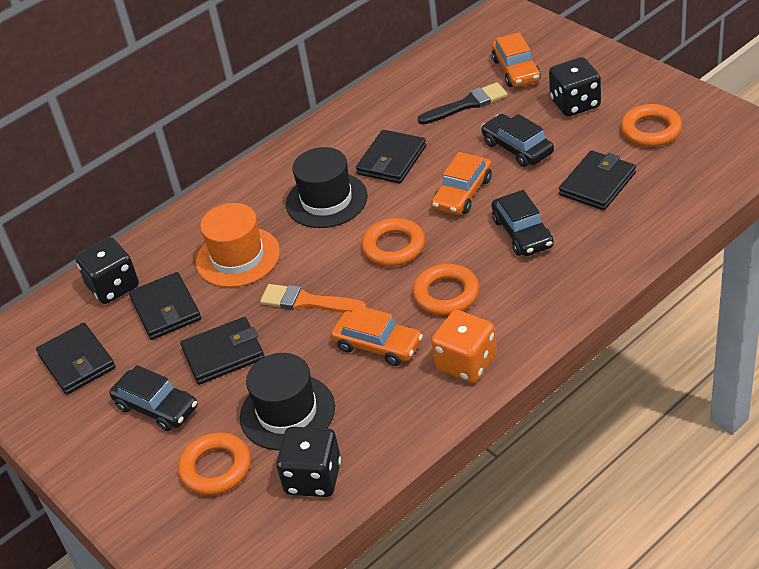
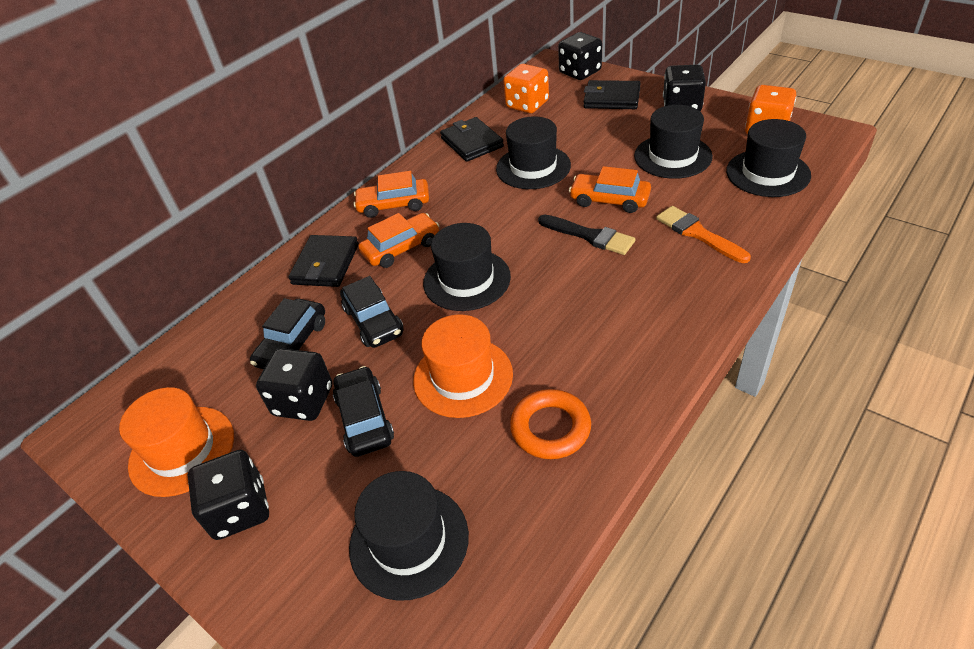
black dice: 3 -> 4
black hat: 2 -> 5
black wallet: 5 -> 3
orange dice: 1 -> 2
orange hat: 1 -> 2
orange ring: 4 -> 1

